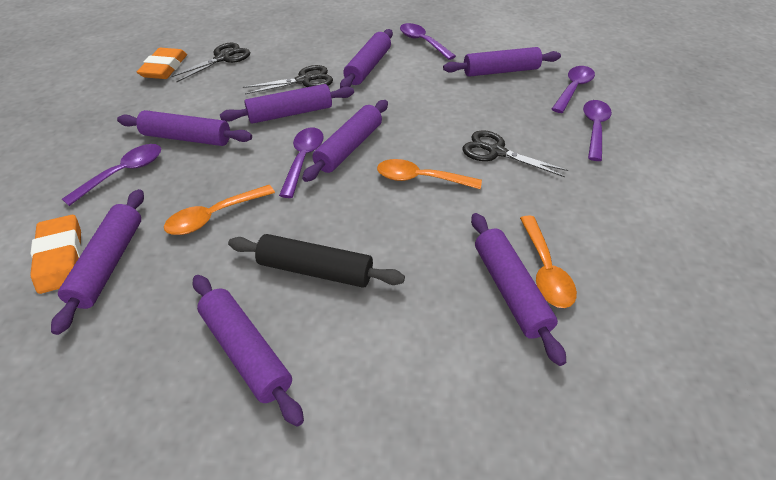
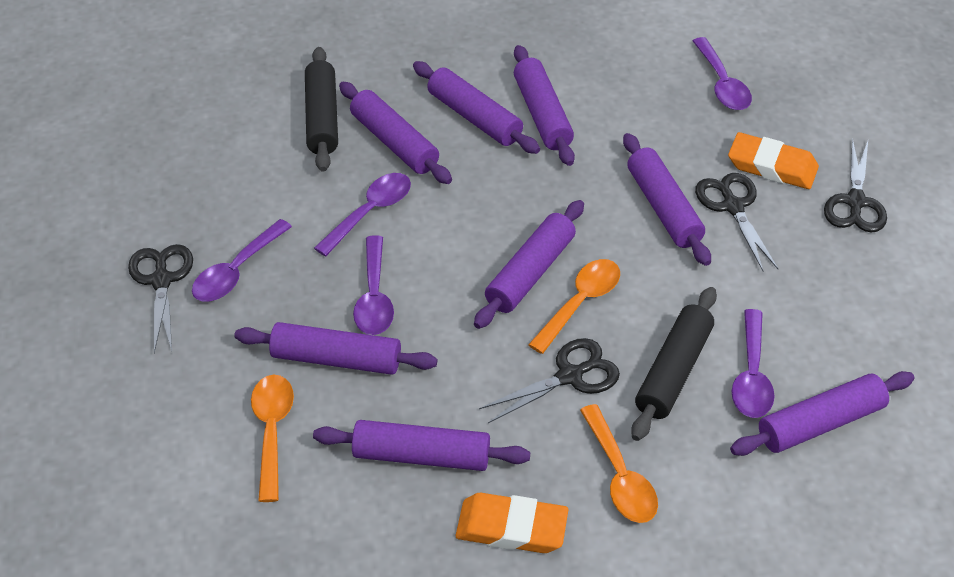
black rolling pin: 1 -> 2
black scissors: 3 -> 4

